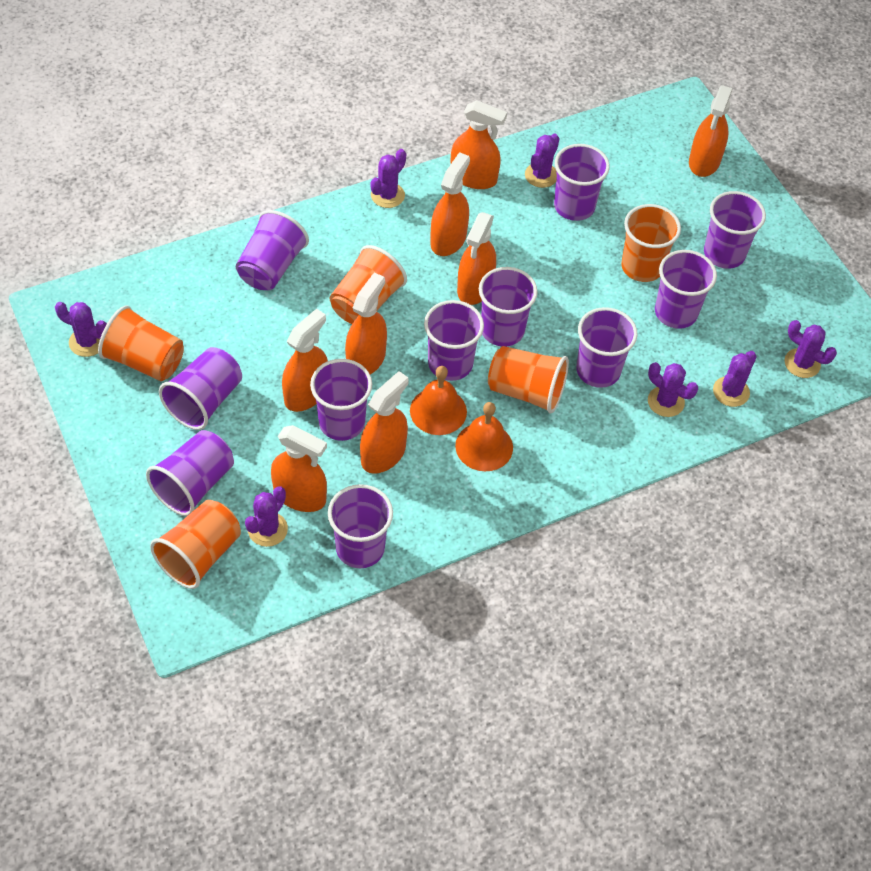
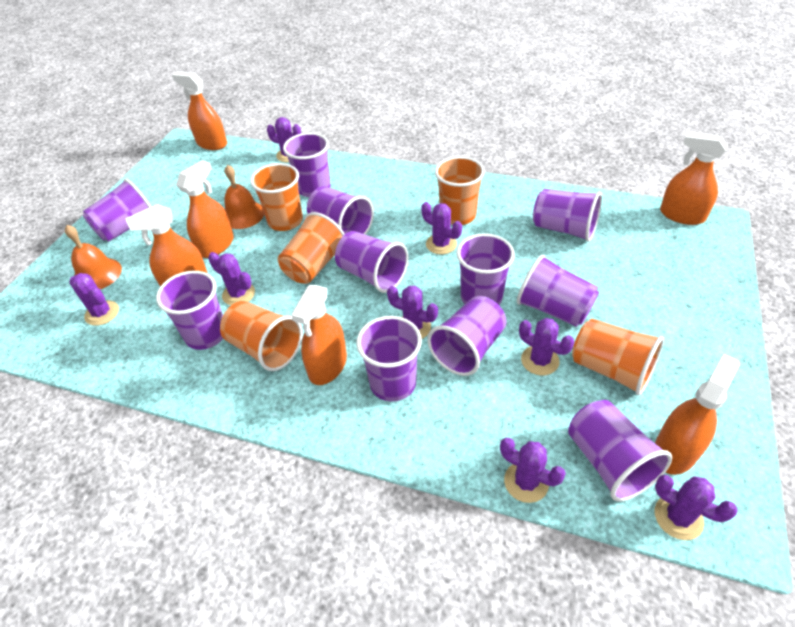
orange spray bottle: 8 -> 6
purple cactus: 7 -> 8

